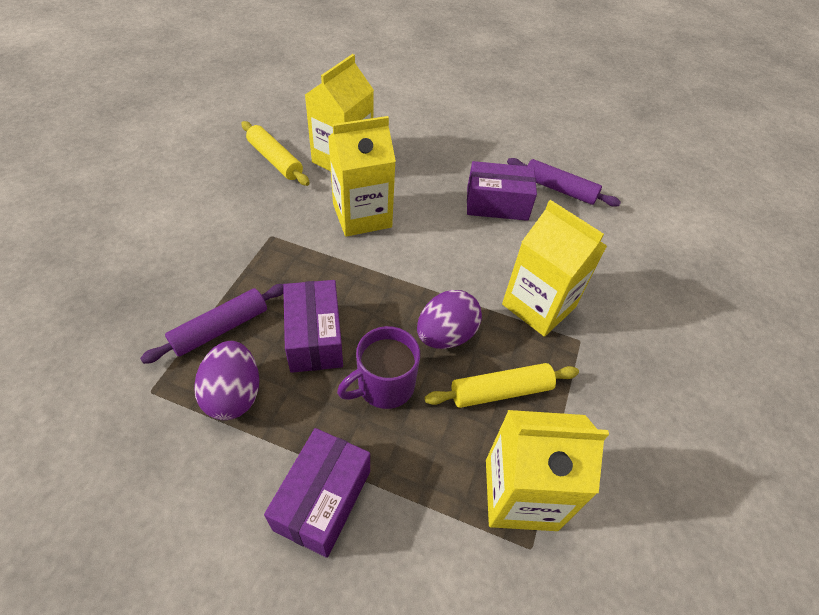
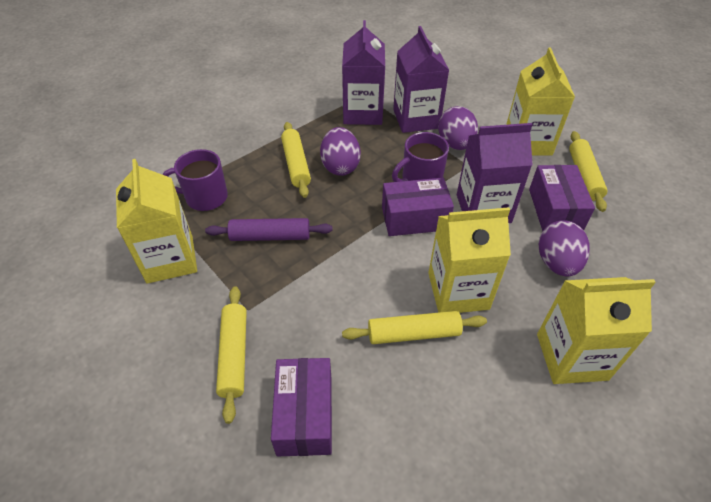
purple carton: 0 -> 3
purple egg: 2 -> 3
purple mug: 1 -> 2
purple rolling pin: 2 -> 1
yellow rolling pin: 2 -> 4

